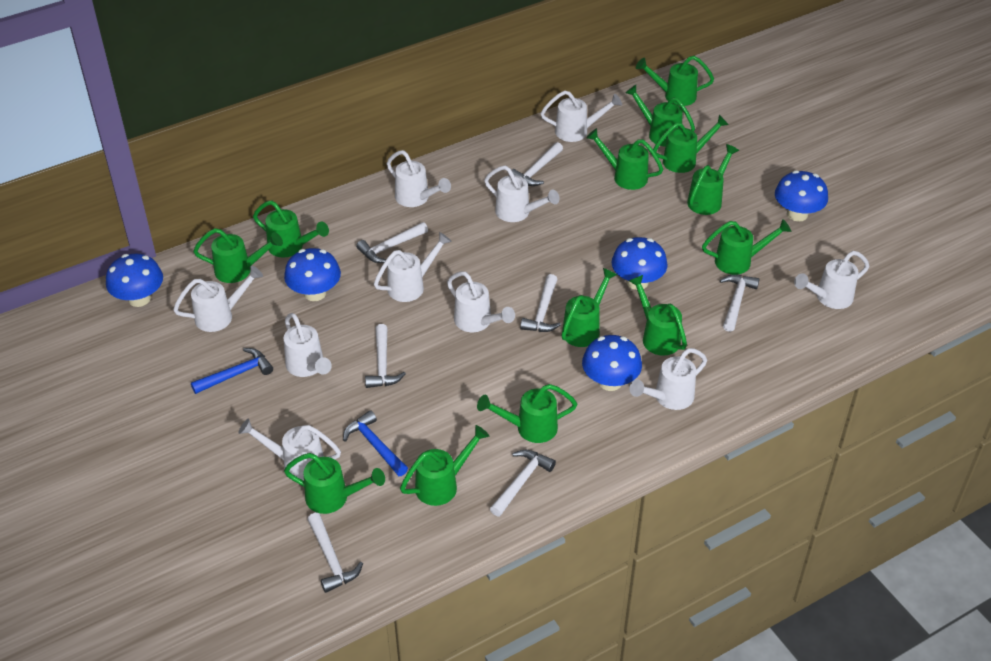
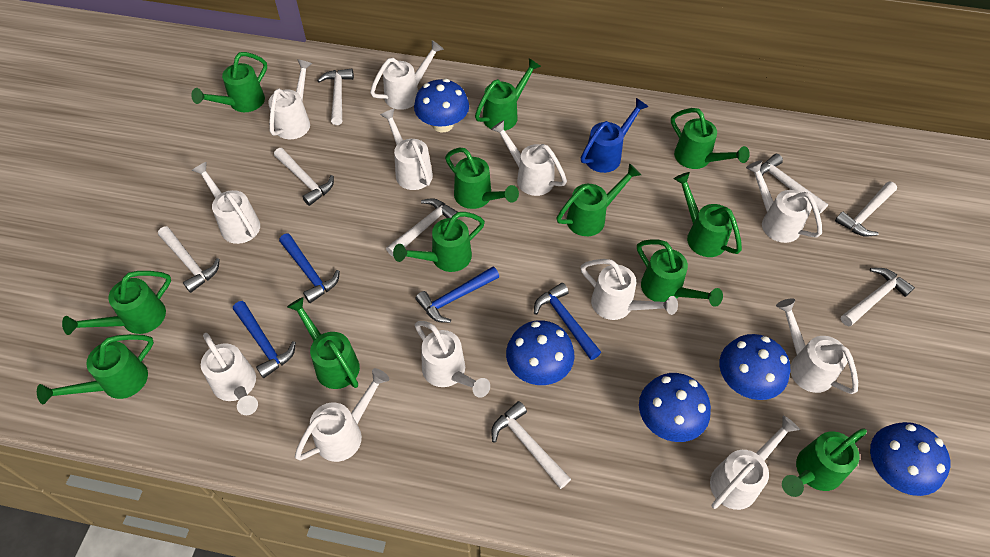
blue hammer: 2 -> 4
blue watering can: 0 -> 1
green watering can: 13 -> 12
white hammer: 7 -> 8
white watering can: 10 -> 12

